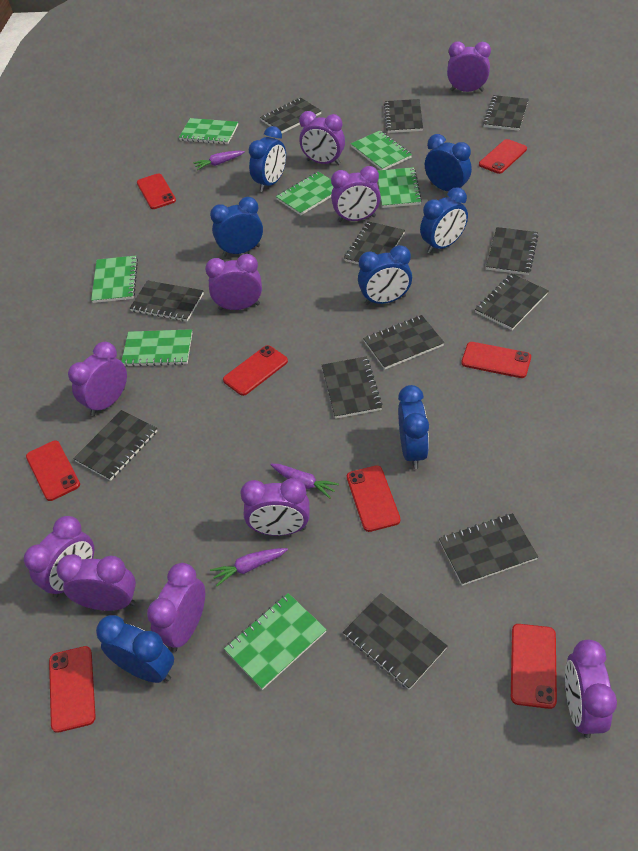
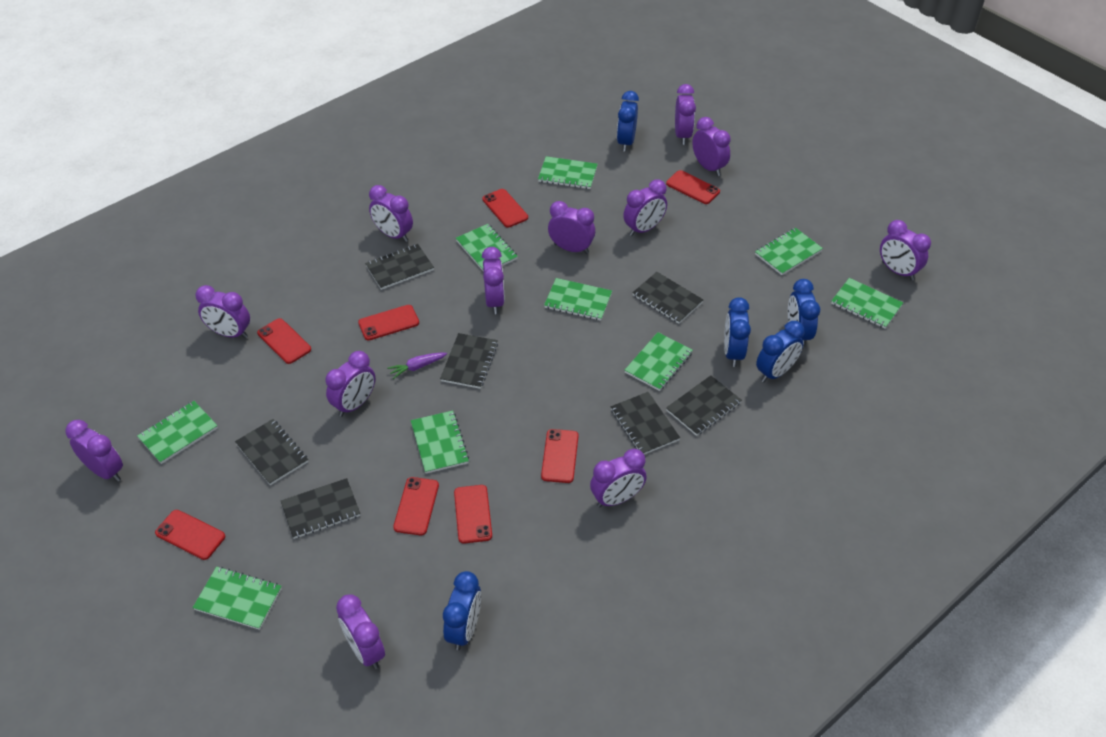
black notebook: 12 -> 7
blue clock: 7 -> 5
green notebook: 7 -> 9
purple carrot: 3 -> 1
purple clock: 10 -> 12

